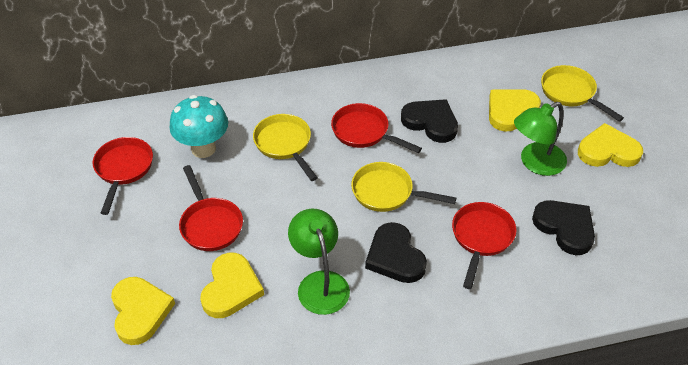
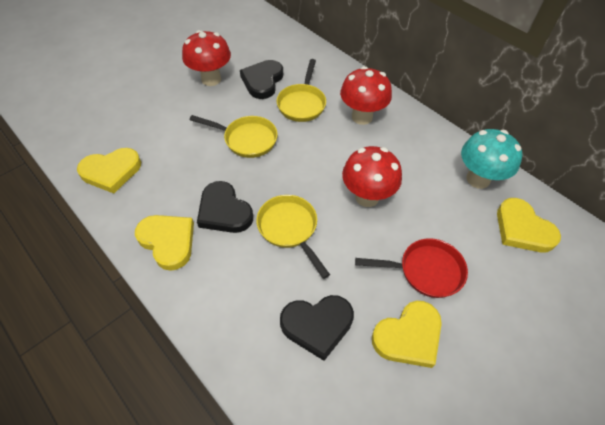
green lamp: 2 -> 0
red mushroom: 0 -> 3
red pan: 4 -> 1

